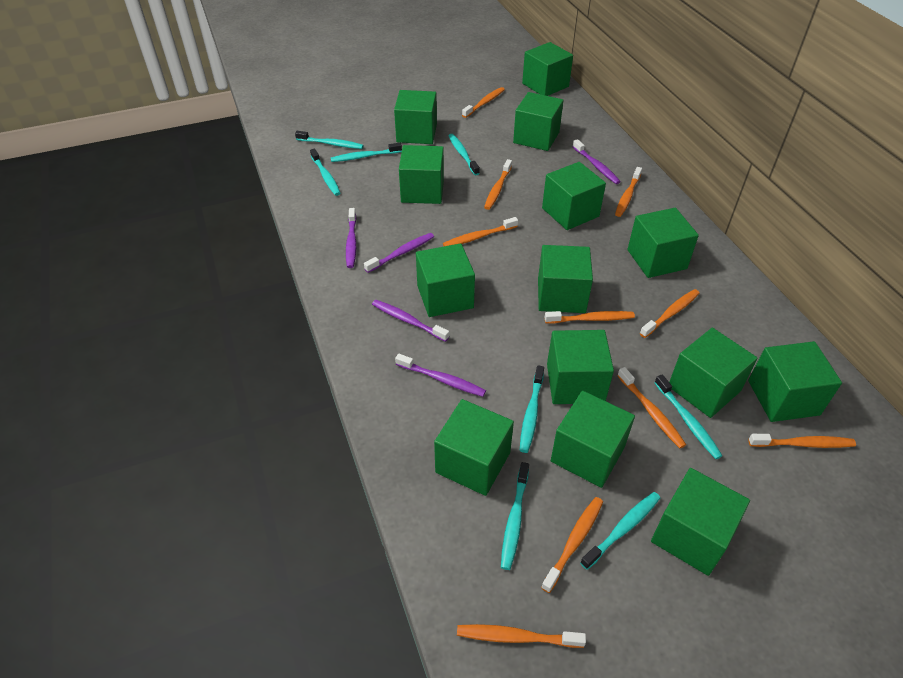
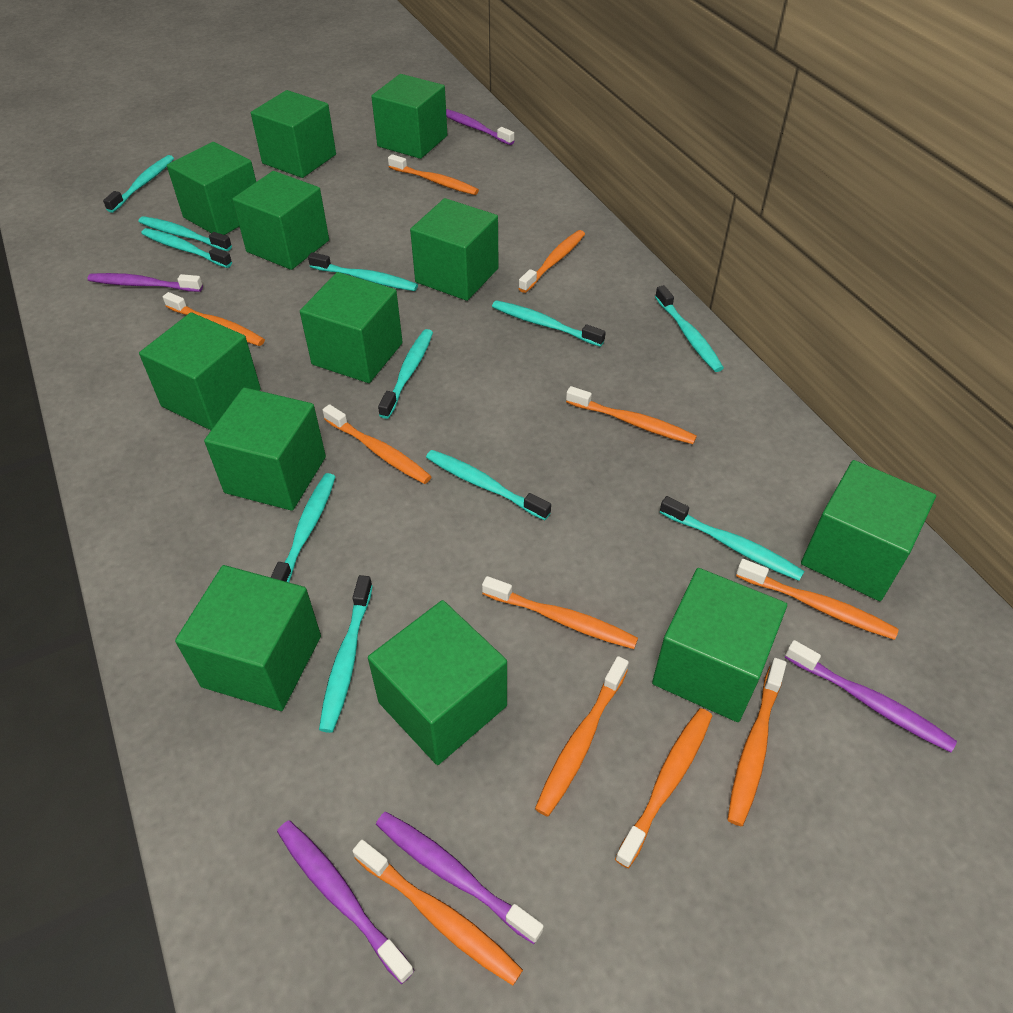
green cube: 14 -> 12
orange toothbrush: 10 -> 11
turquoise toothbrush: 8 -> 11

